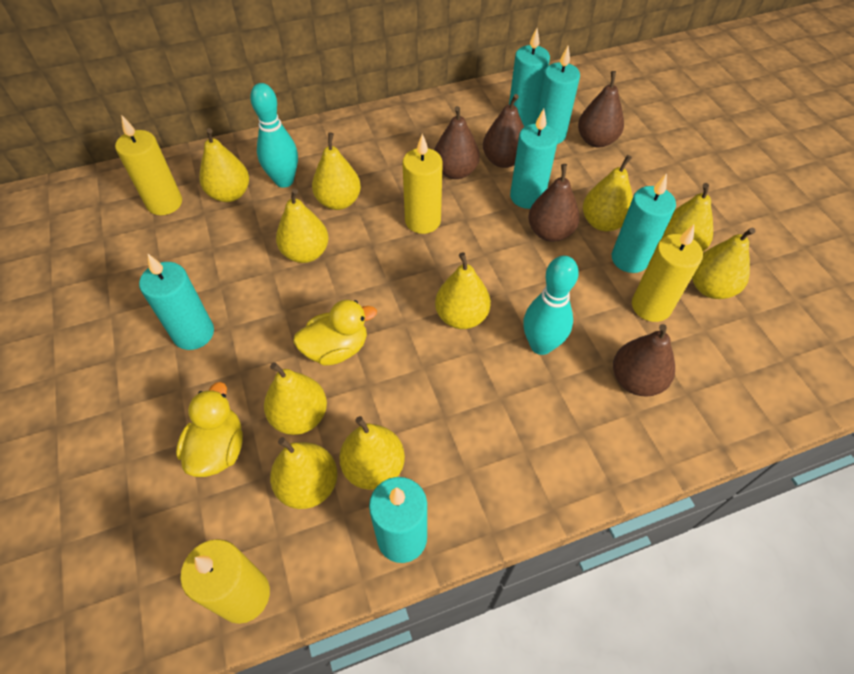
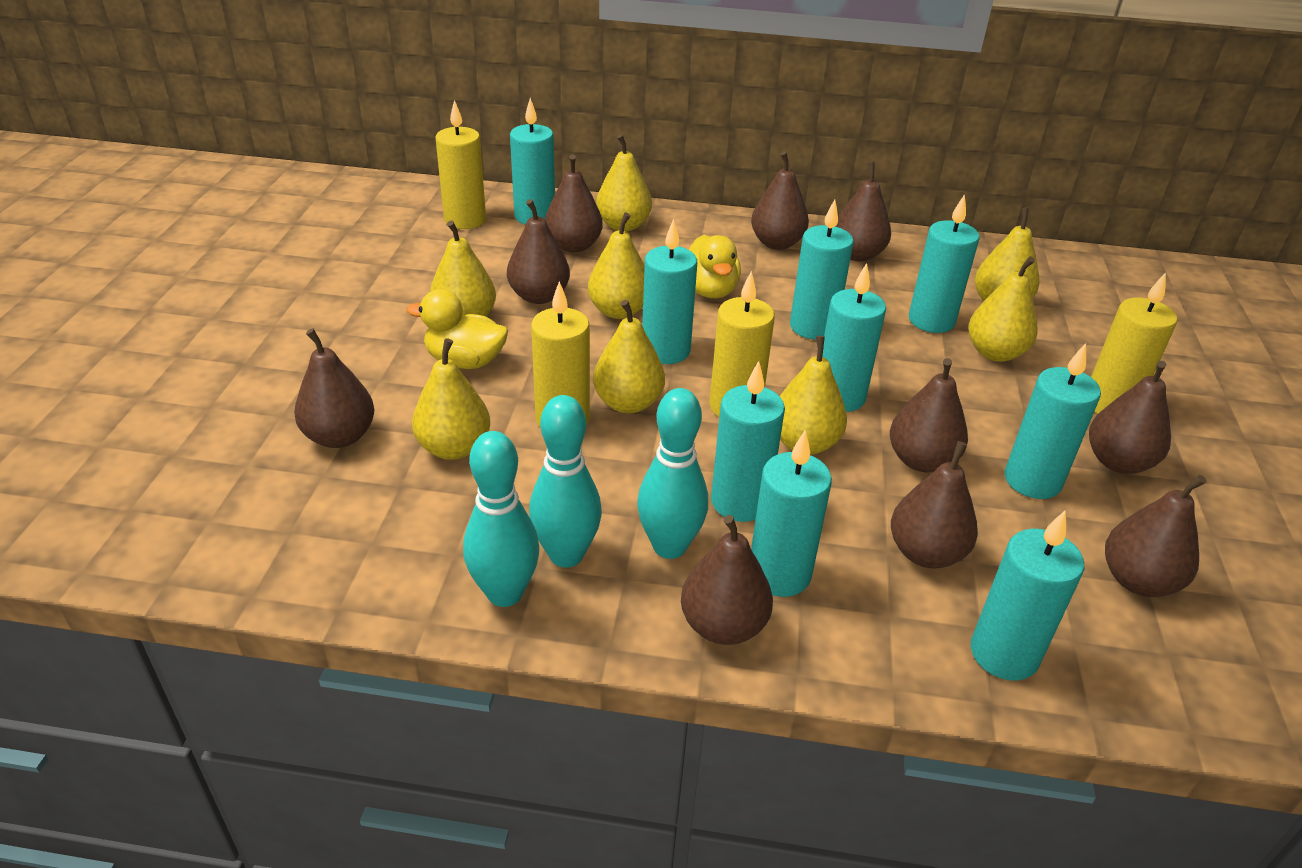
brown pear: 5 -> 10
turquoise bowling pin: 2 -> 3
turquoise candle: 6 -> 9
yellow pear: 10 -> 8

